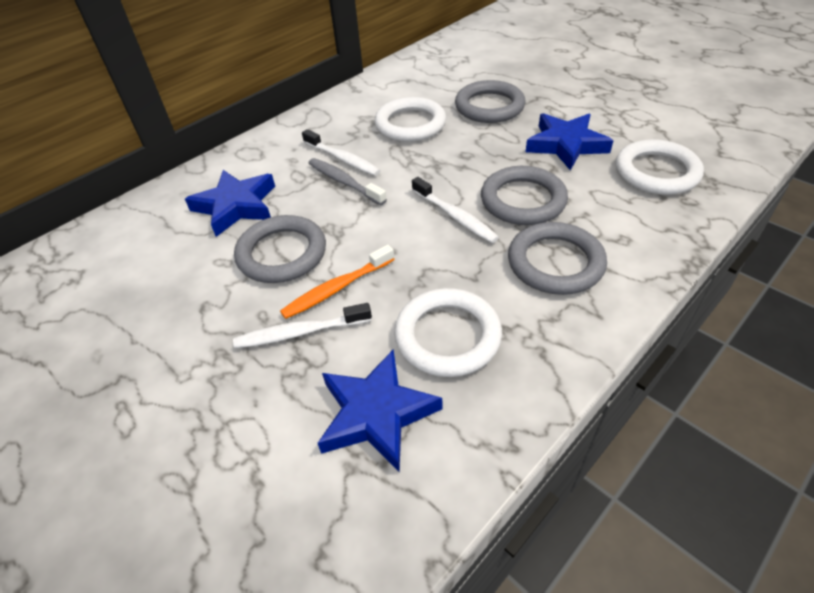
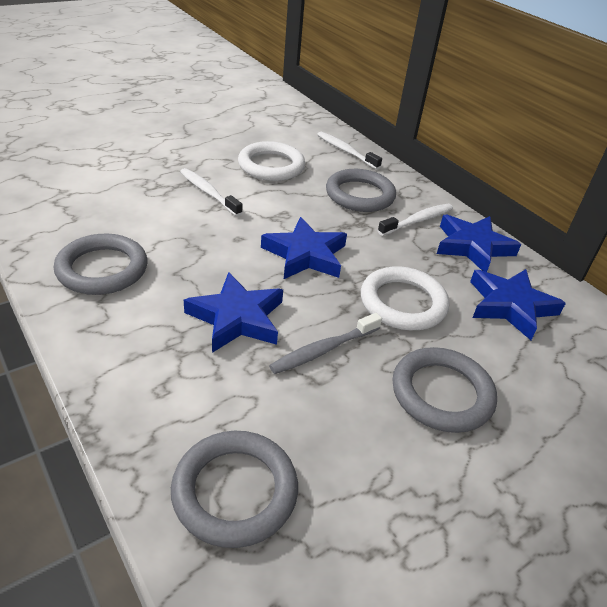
blue star: 3 -> 4
orange toothbrush: 1 -> 0
white ring: 3 -> 2

